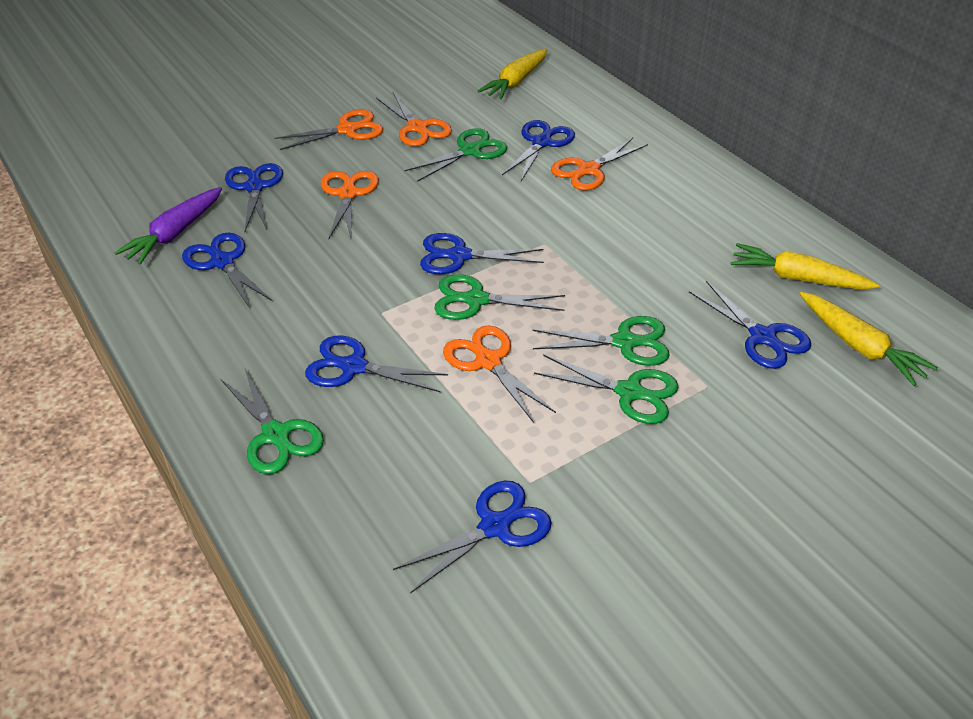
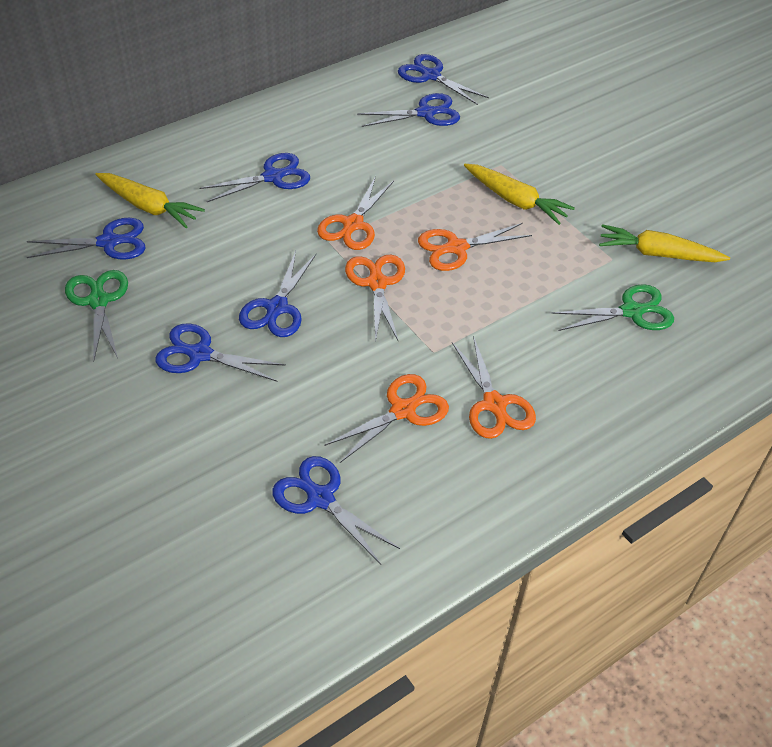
green scissors: 5 -> 2
purple carrot: 1 -> 0

